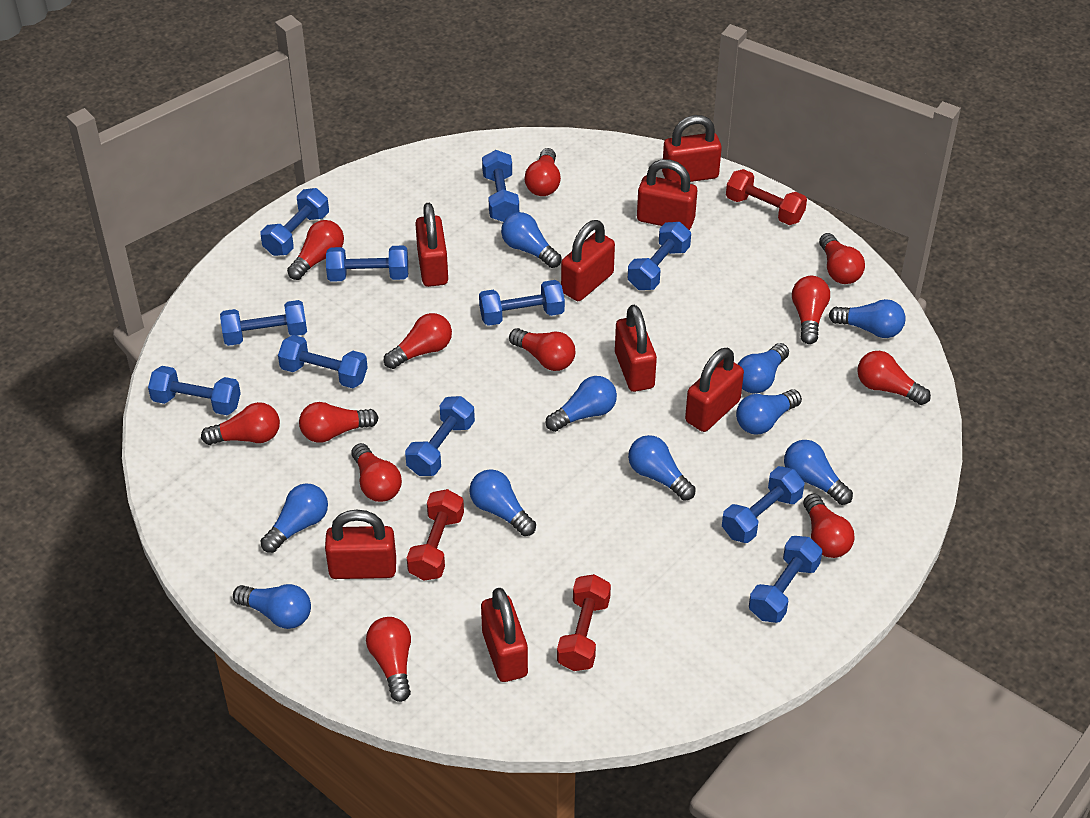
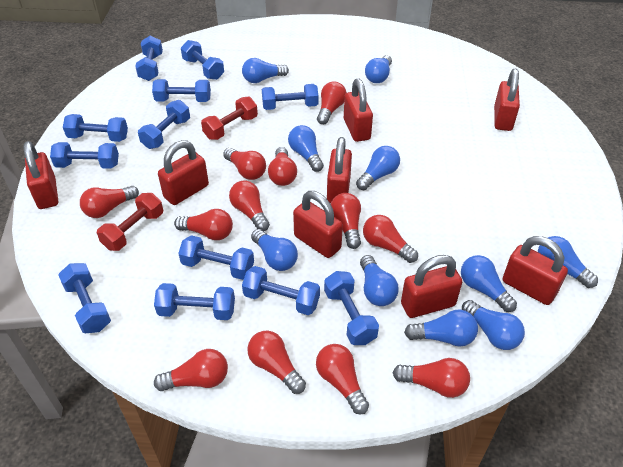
blue dumbbell: 11 -> 12
red dumbbell: 3 -> 2

